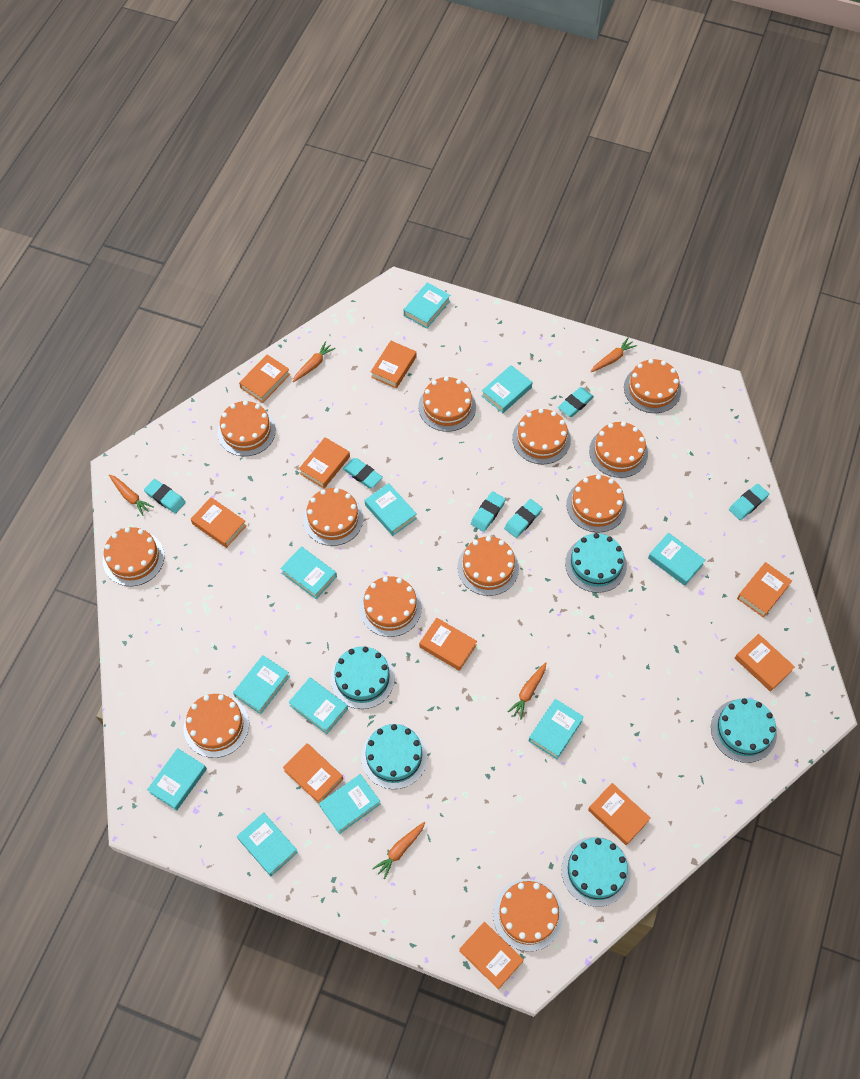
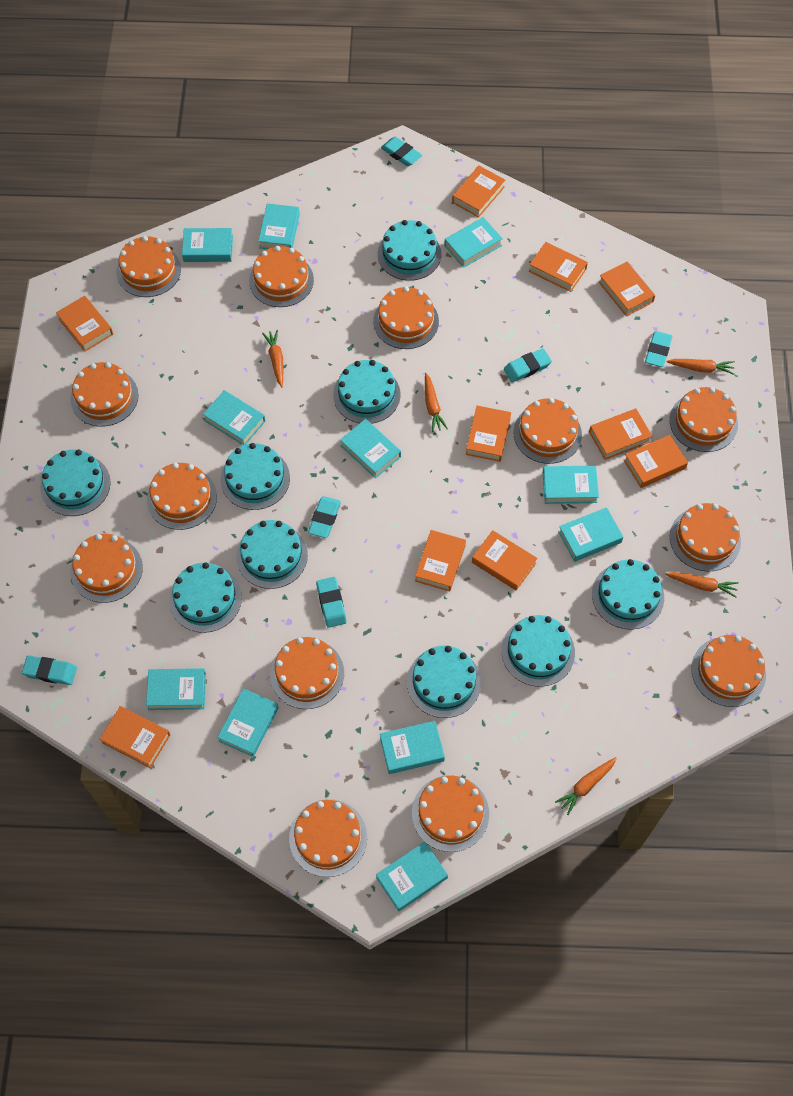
orange cake: 12 -> 13
turquoise cake: 5 -> 9

